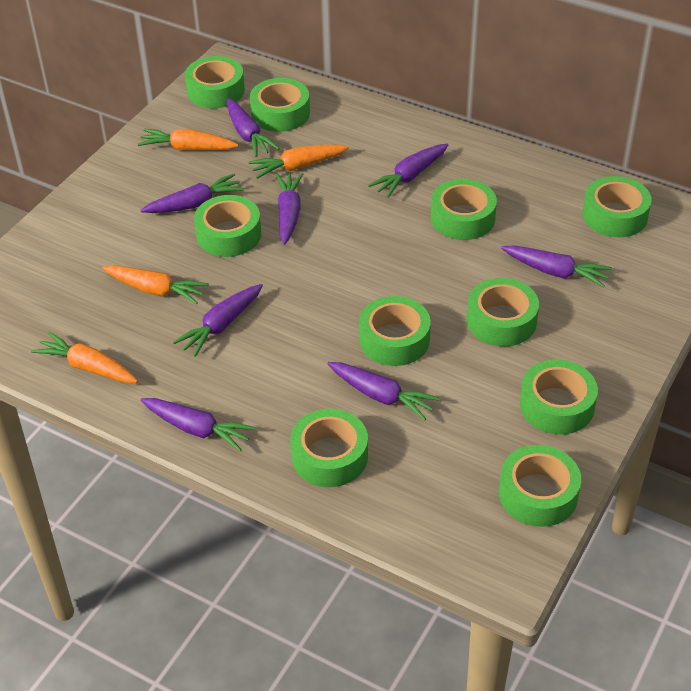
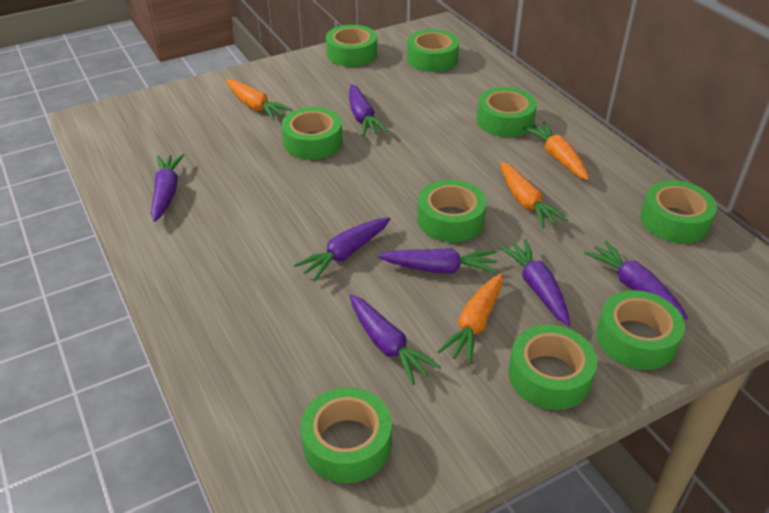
green tape: 10 -> 9
purple carrot: 8 -> 7

